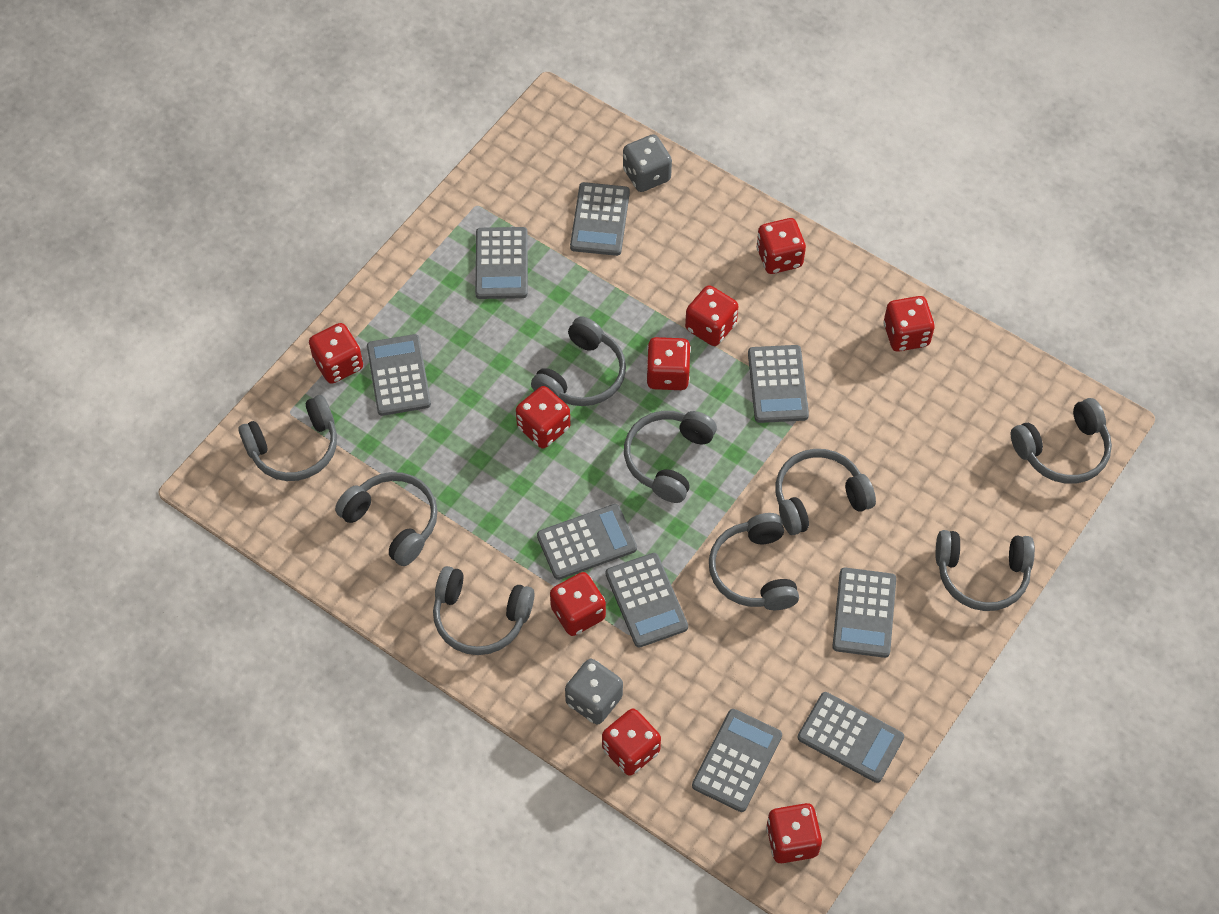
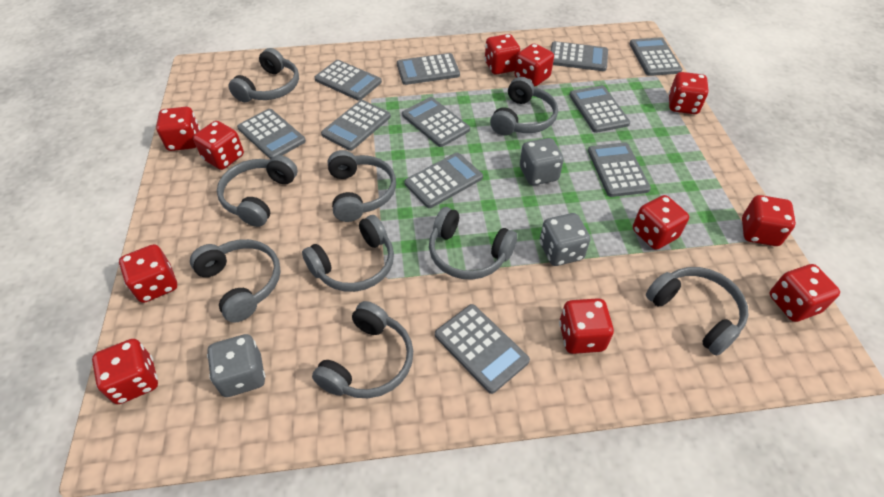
grey calculator: 9 -> 11
grey dice: 2 -> 3
red dice: 9 -> 11

